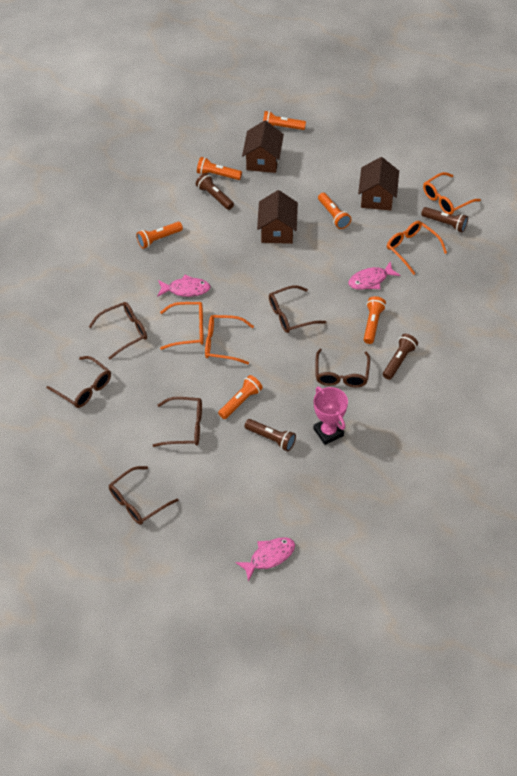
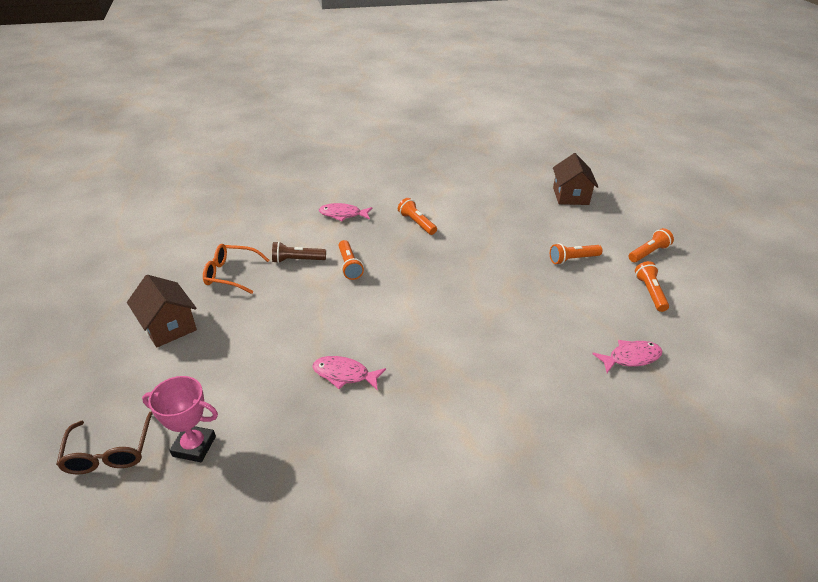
brown flashlight: 4 -> 1
brown glasses: 6 -> 1
brown house: 3 -> 2
orange flashlight: 6 -> 5
orange glasses: 4 -> 1

